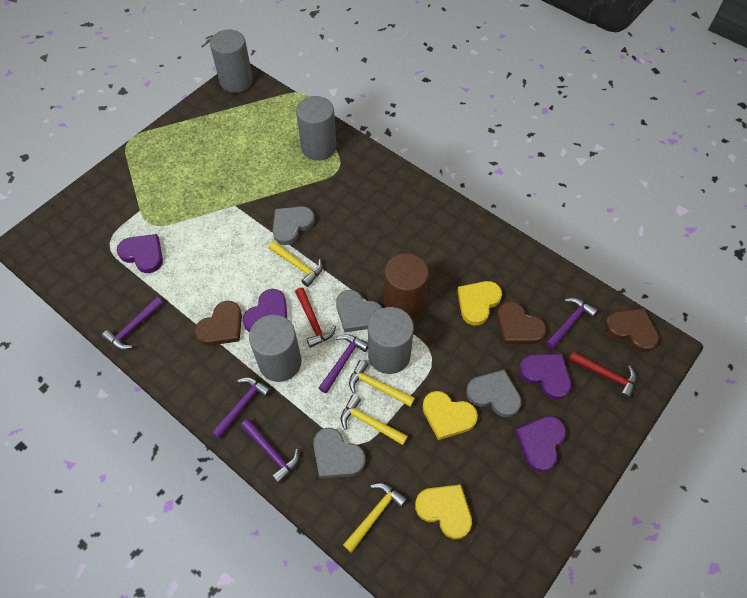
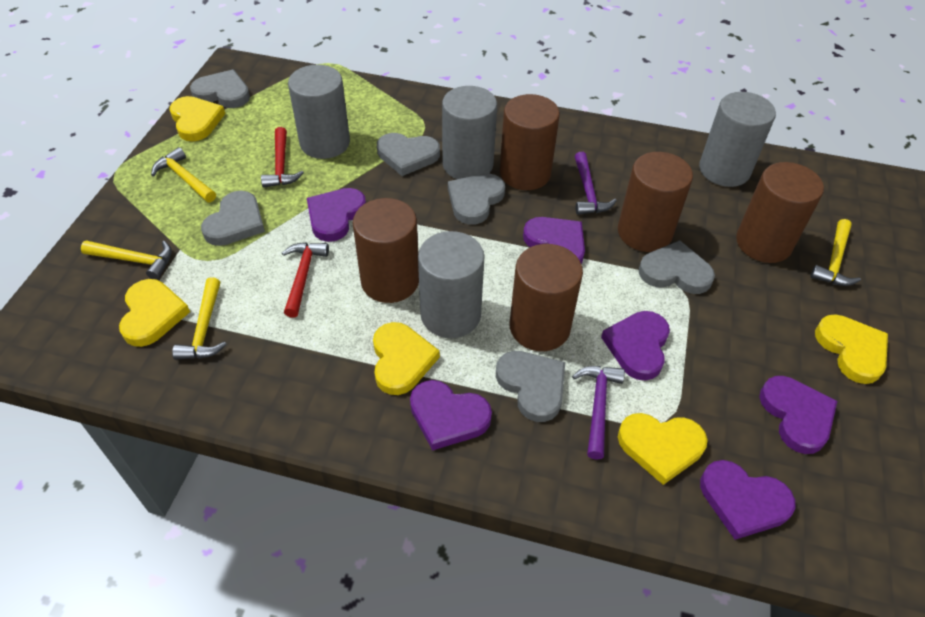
brown cylinder: 1 -> 5
brown heart: 3 -> 0
grey heart: 4 -> 6
purple hammer: 5 -> 2
purple heart: 4 -> 6
yellow heart: 3 -> 5

